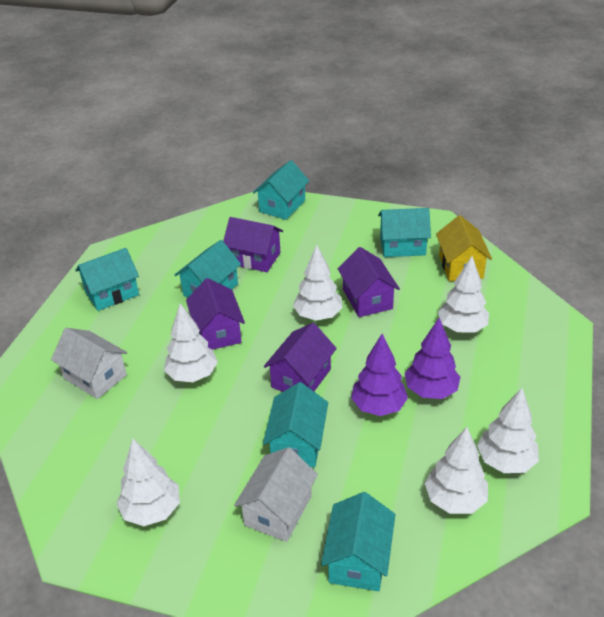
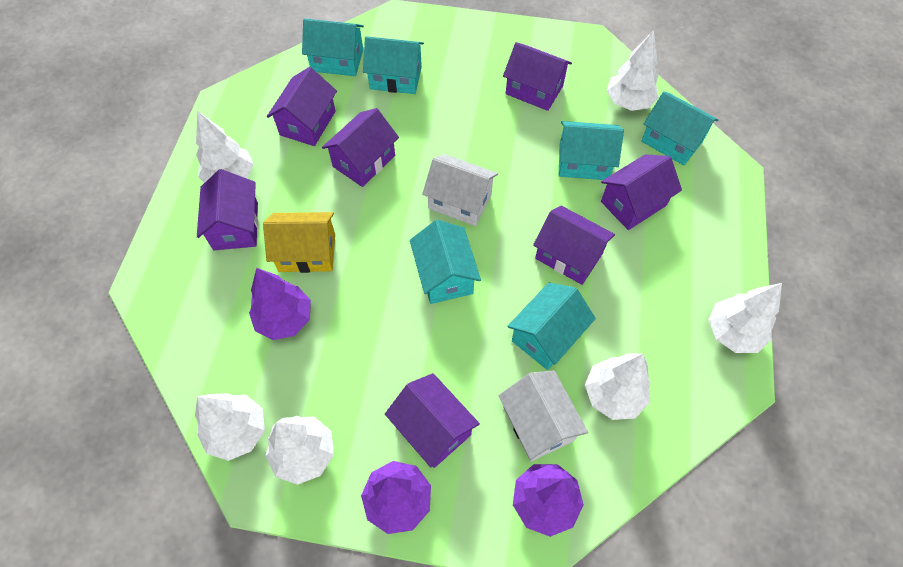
purple house: 4 -> 7
purple tree: 2 -> 3

